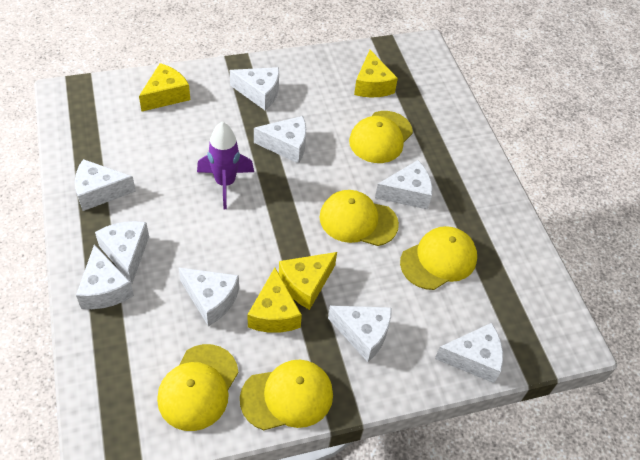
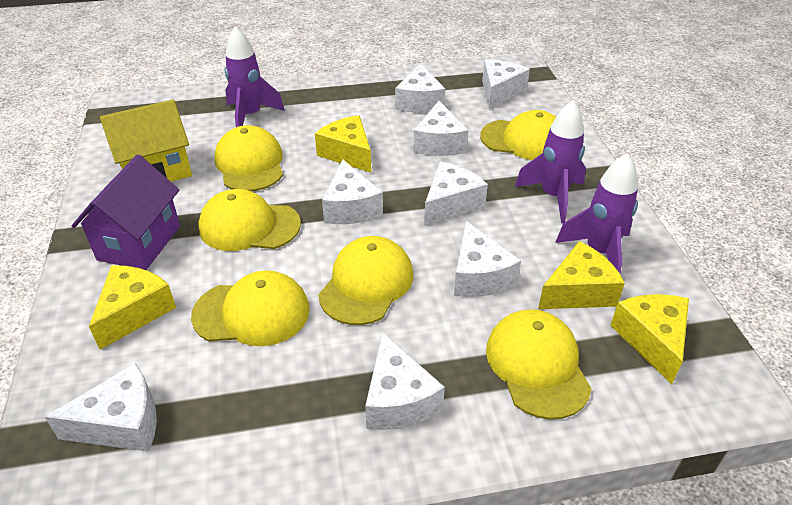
purple house: 0 -> 1
purple rocket: 1 -> 3
white cheese: 9 -> 8
yellow cap: 5 -> 6
yellow house: 0 -> 1

